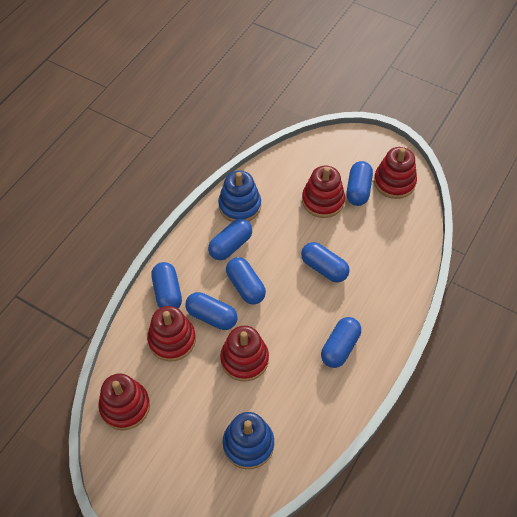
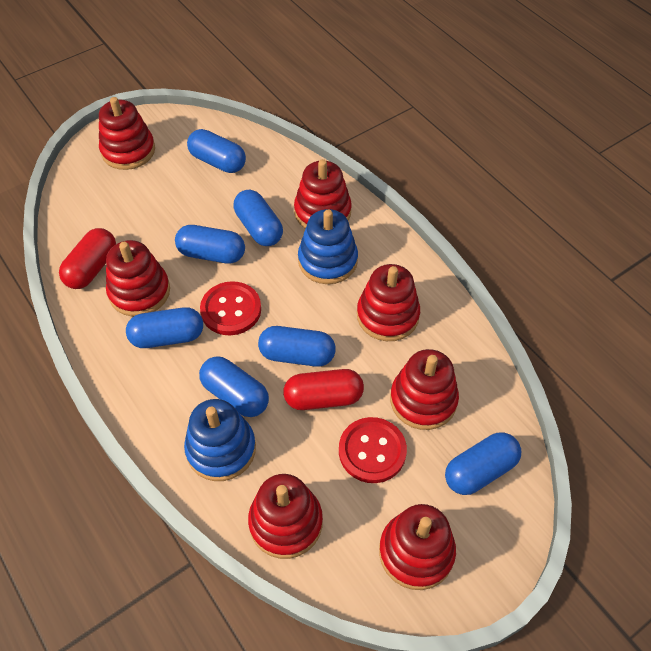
red button: 0 -> 2
red capsule: 0 -> 2
red stacking toy: 5 -> 7

